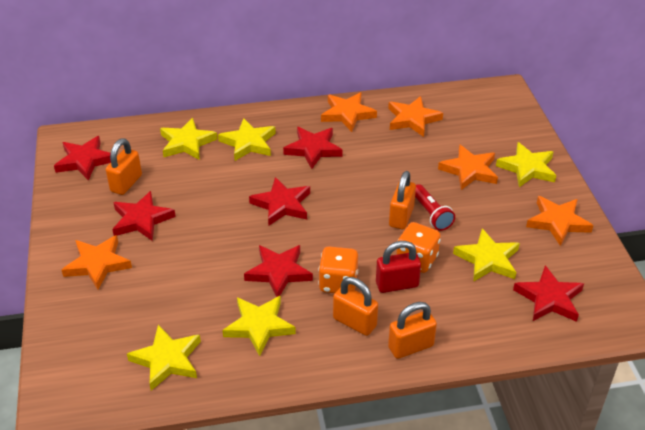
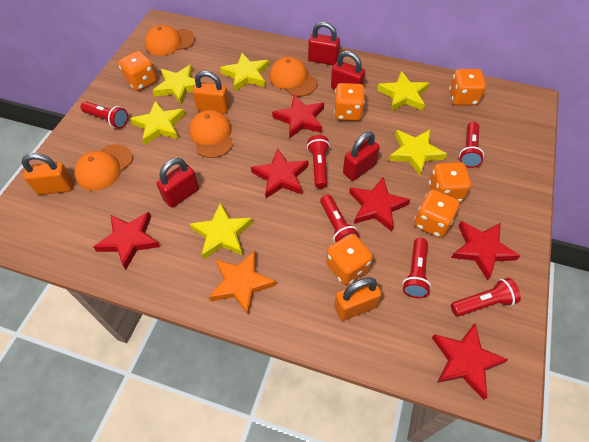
orange cap: 0 -> 4
orange dice: 2 -> 6
orange padlock: 4 -> 3
orange star: 5 -> 1
red flashlight: 1 -> 6
red padlock: 1 -> 4

